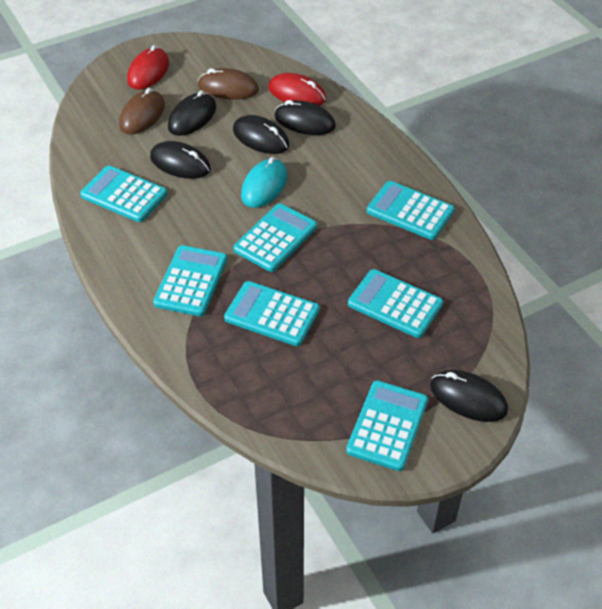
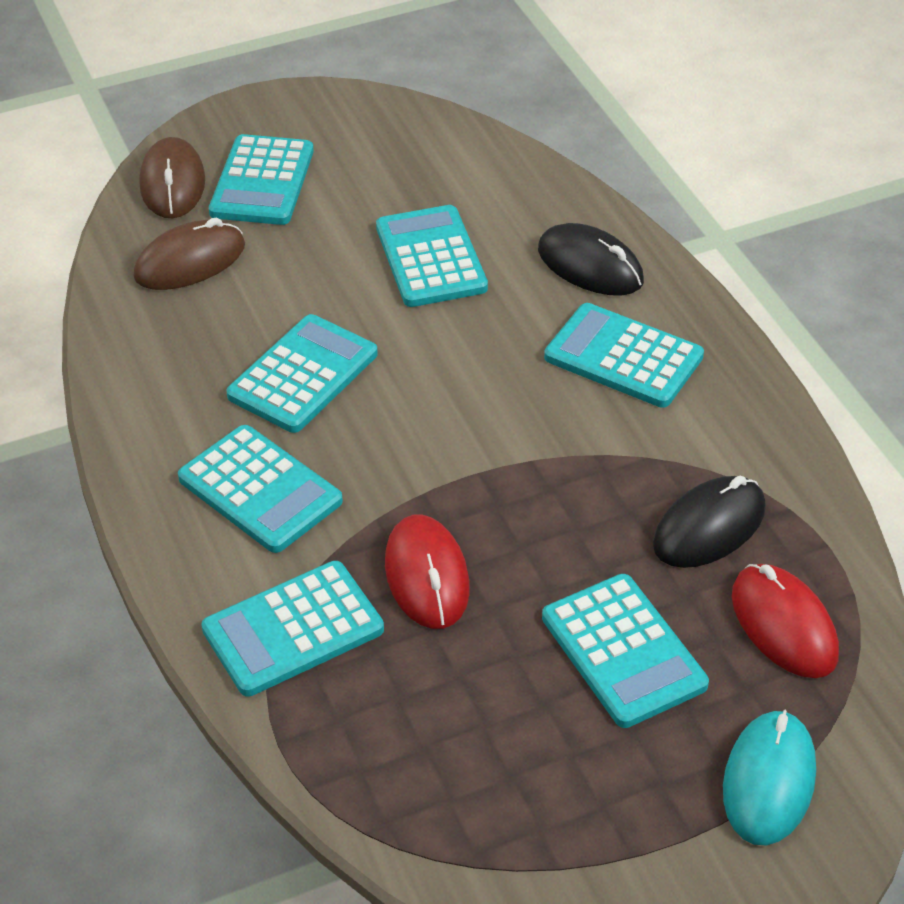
black mouse: 5 -> 2

